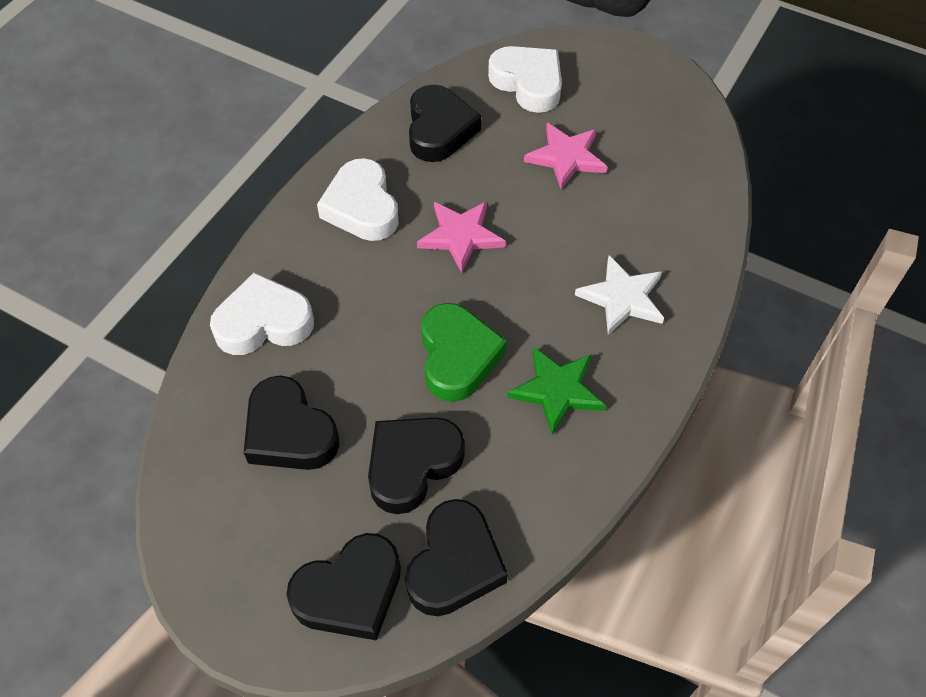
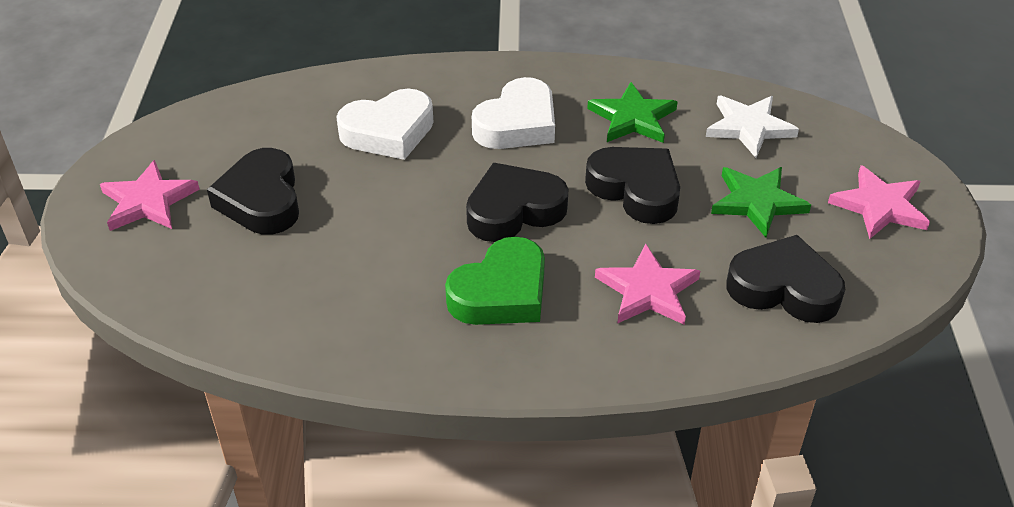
black heart: 5 -> 4
green star: 1 -> 2
pink star: 2 -> 3
white heart: 3 -> 2

